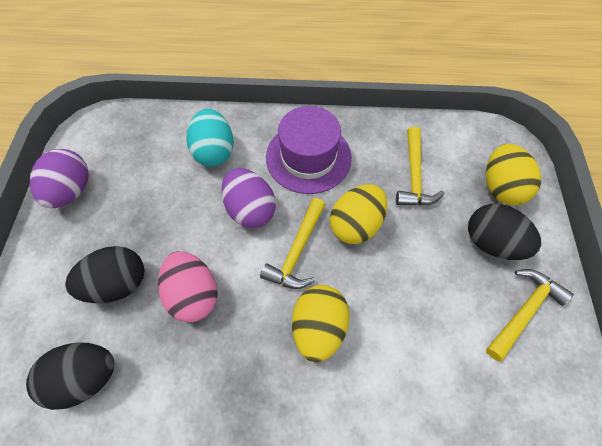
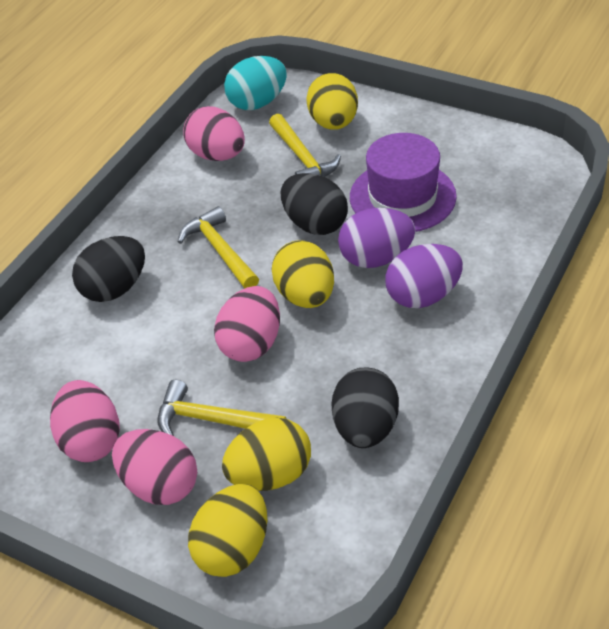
pink egg: 1 -> 4
yellow egg: 3 -> 4

